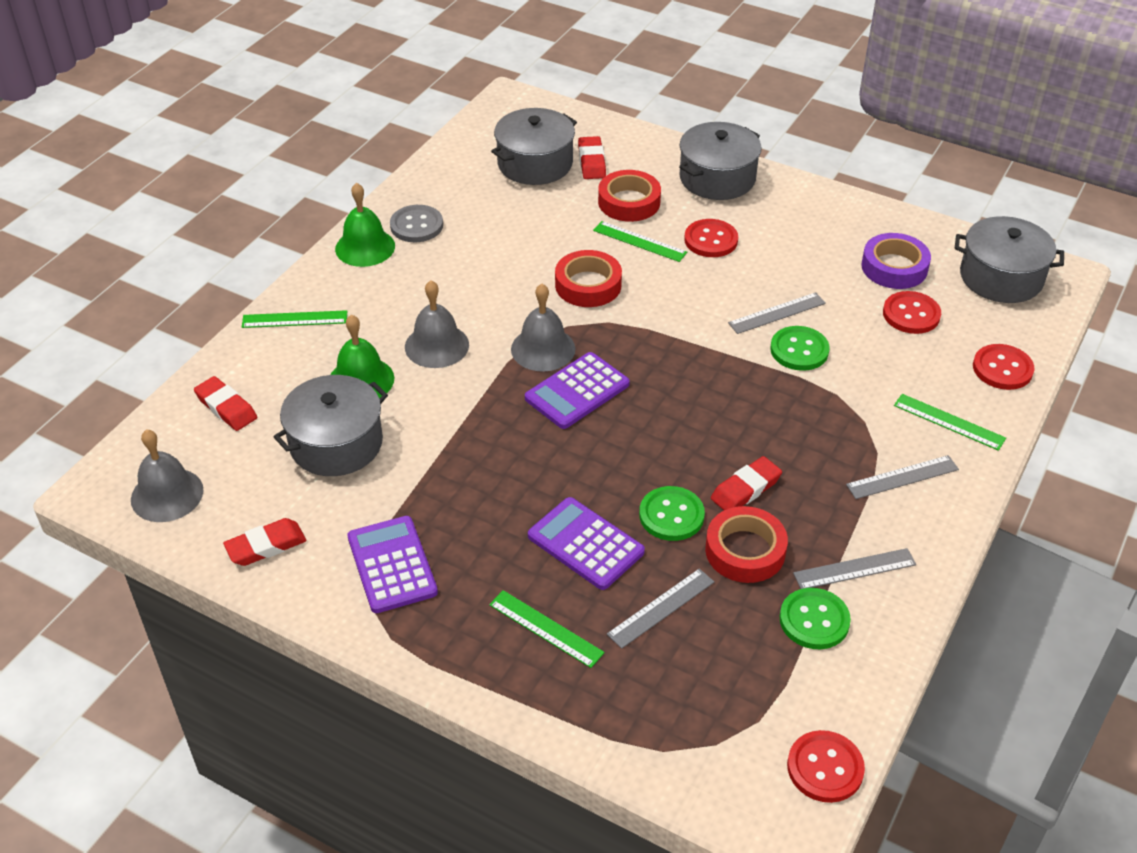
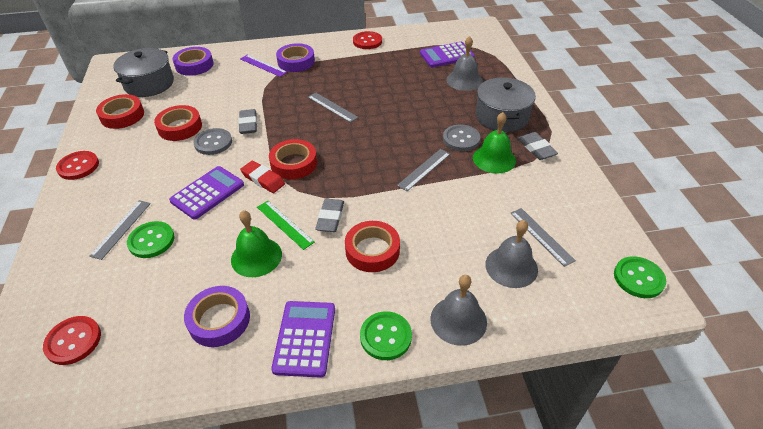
green ruler: 4 -> 1
grey button: 1 -> 2
grey eraser: 0 -> 3
grey pot: 4 -> 2
purple ruler: 0 -> 1
purple tape: 1 -> 3
red button: 4 -> 3
red eraser: 4 -> 1
red tape: 3 -> 4

